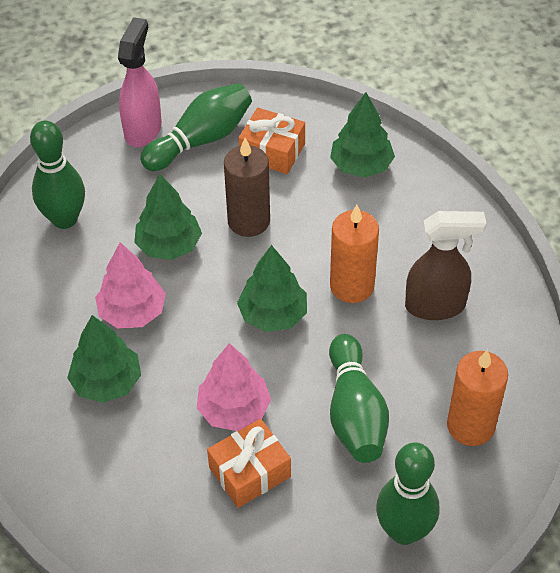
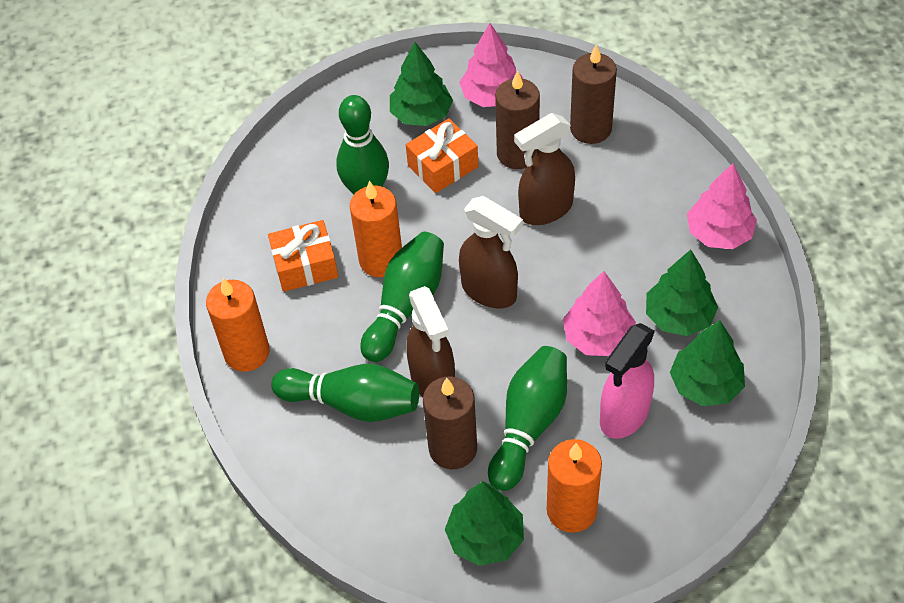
brown candle: 1 -> 3
brown spray bottle: 1 -> 3
orange candle: 2 -> 3
pink tree: 2 -> 3

